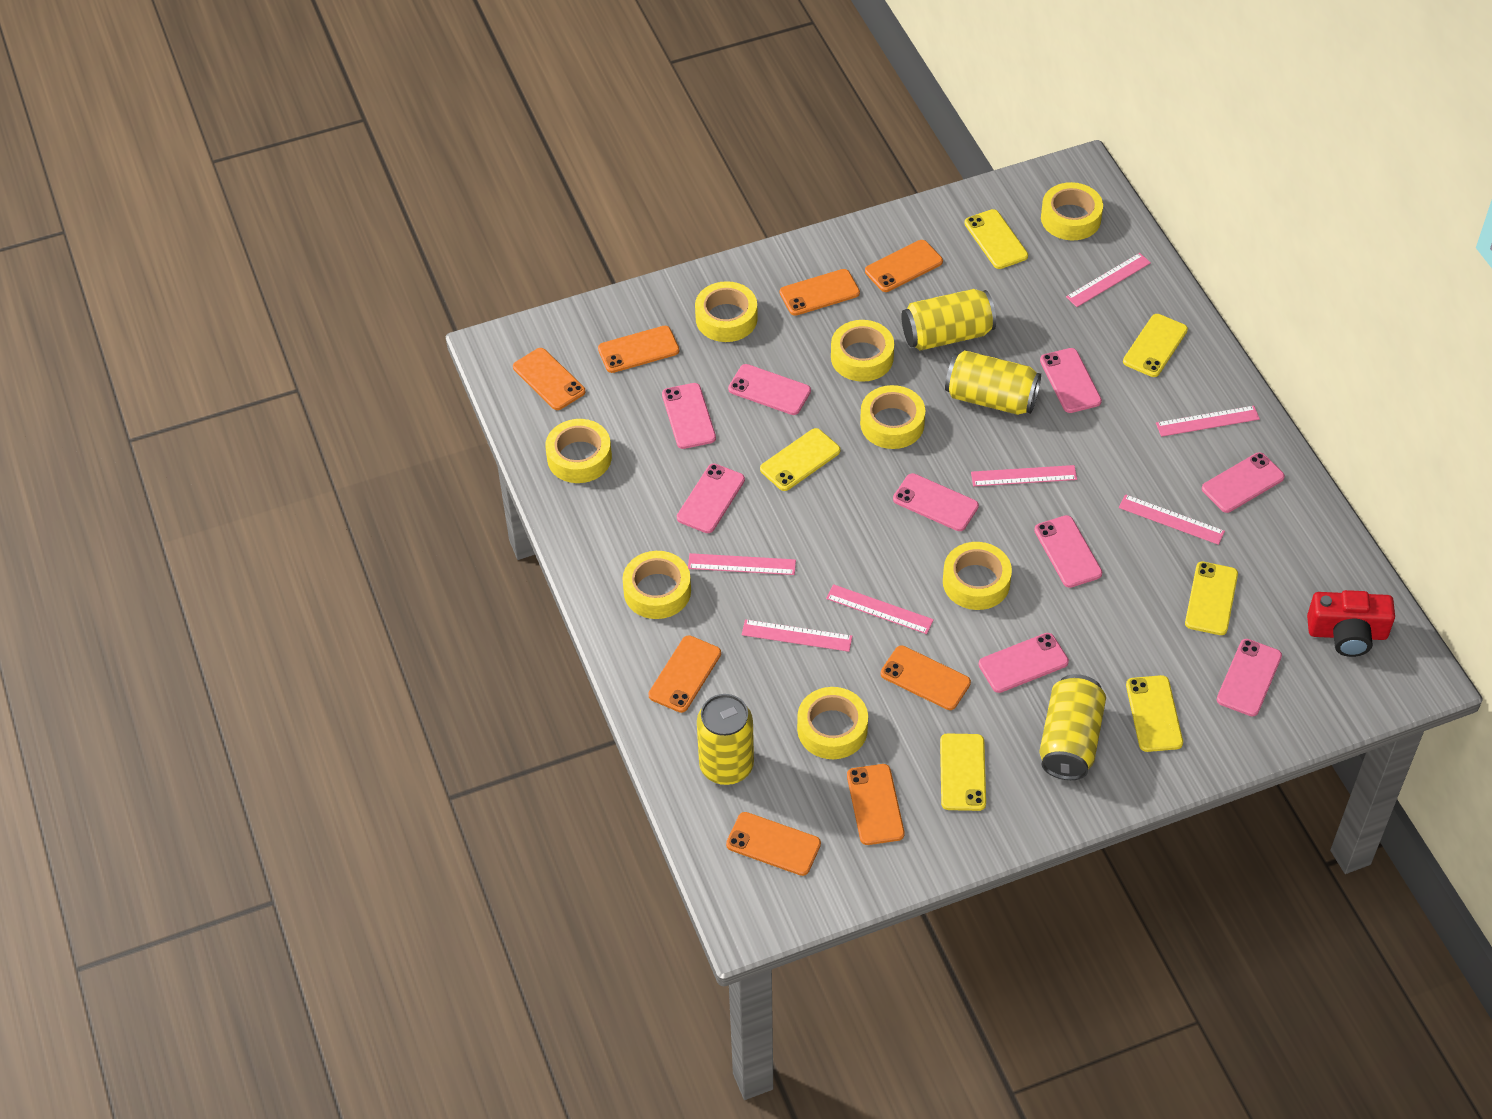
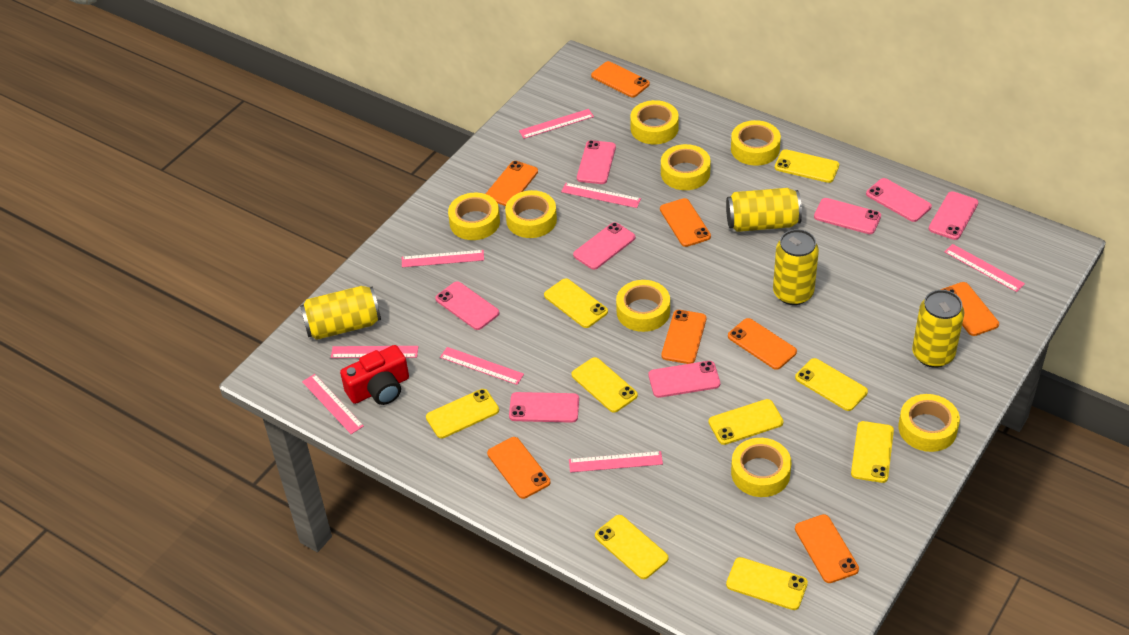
pink phone: 9 -> 8
pink ruler: 7 -> 8
yellow phone: 6 -> 9

